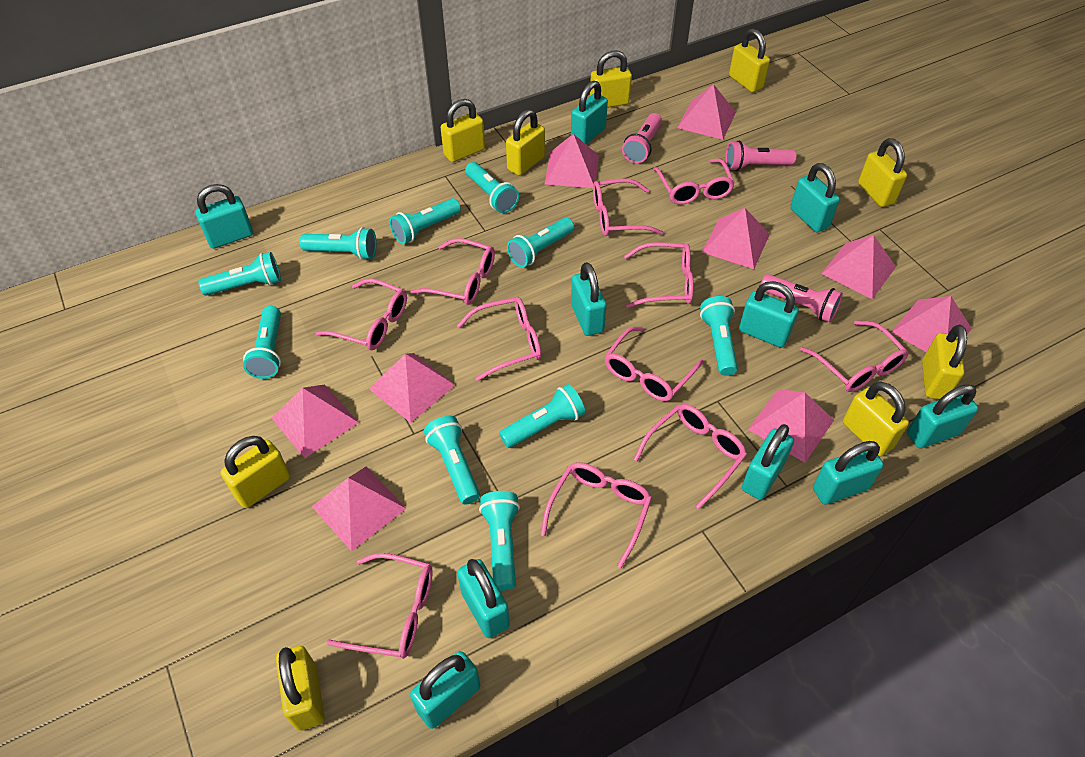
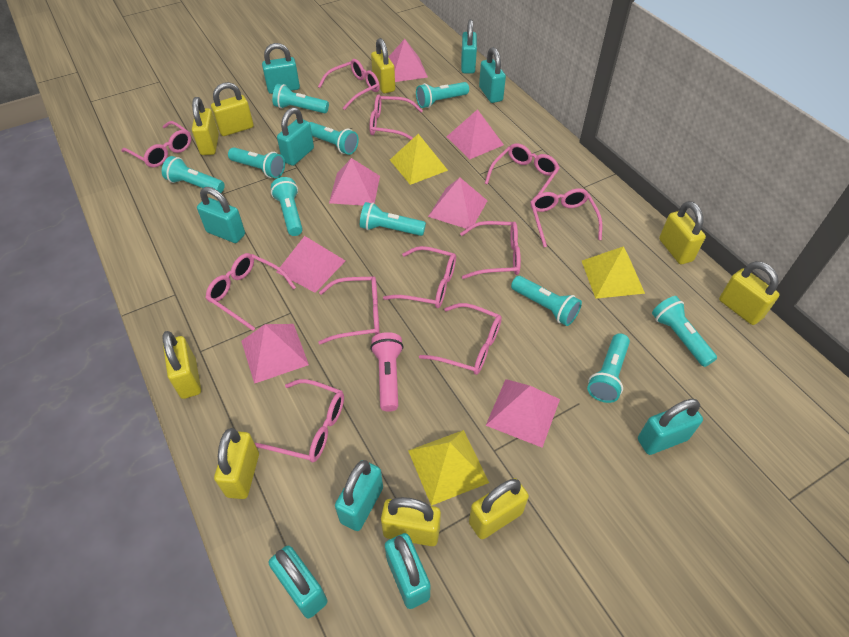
pink flashlight: 3 -> 1
pink pyramid: 9 -> 7
turquoise padlock: 10 -> 9
yellow pyramid: 0 -> 3

